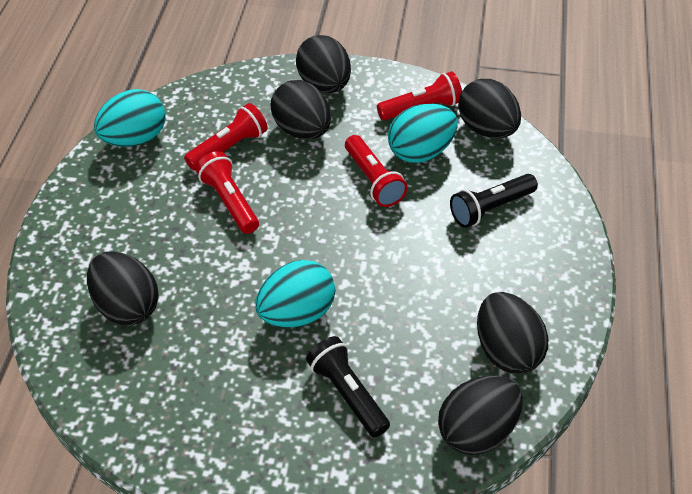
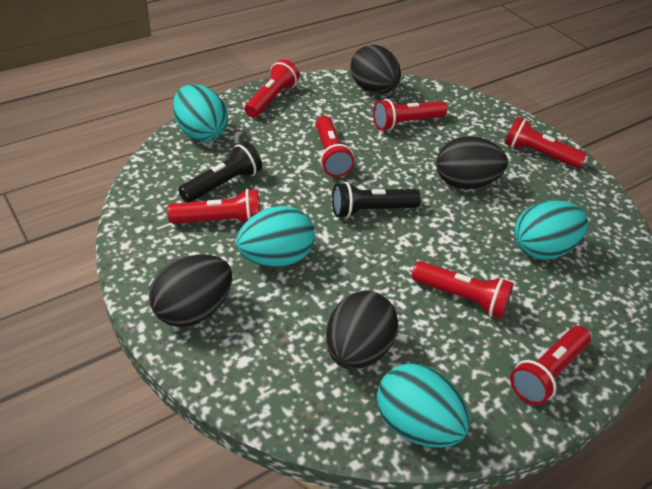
black egg: 6 -> 4
red flashlight: 4 -> 7
turquoise egg: 3 -> 4

